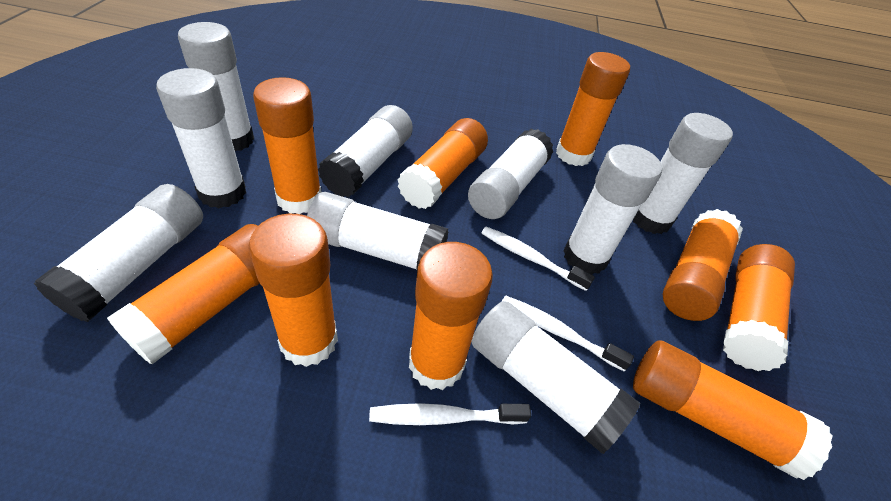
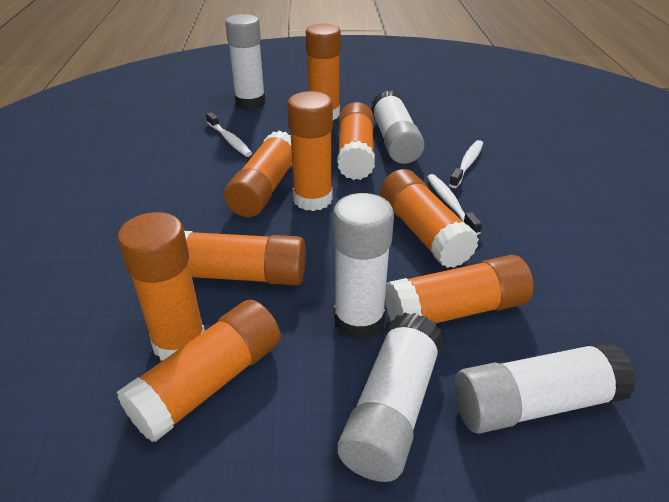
white glue stick: 9 -> 5

